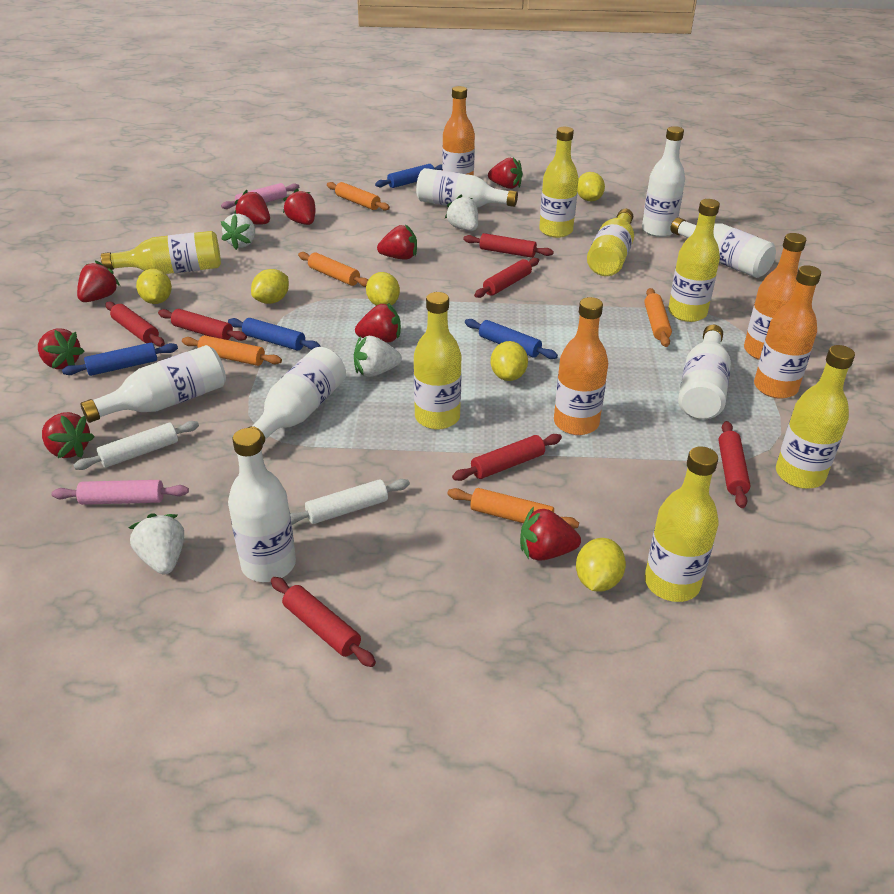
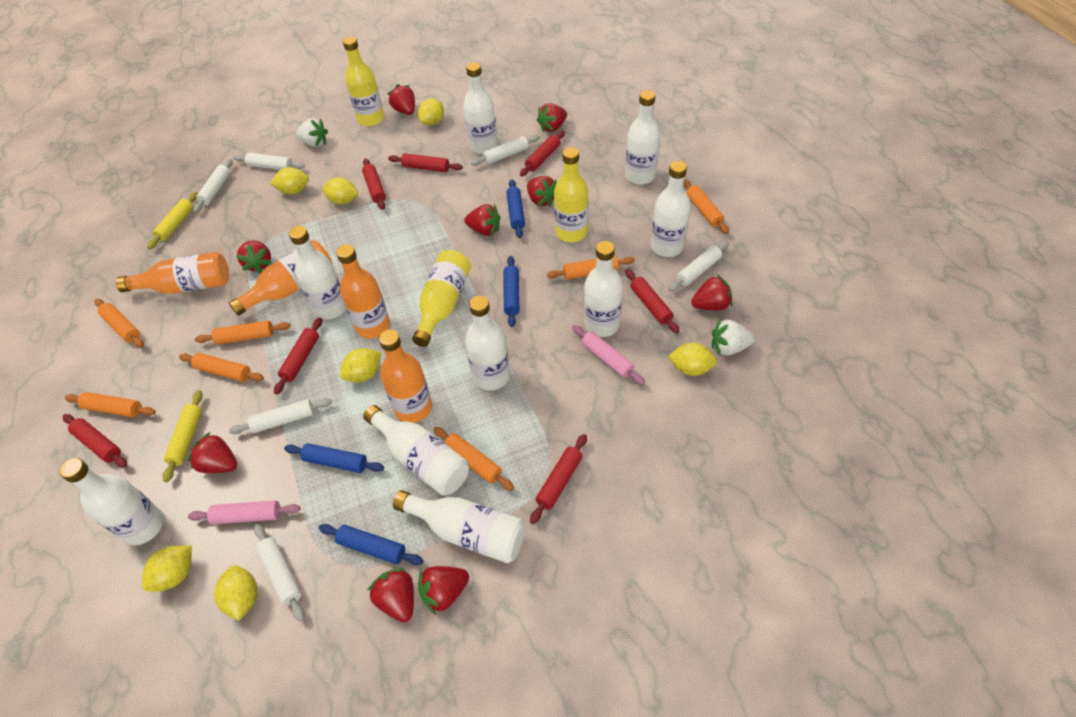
orange rolling pin: 5 -> 7
white bottle: 7 -> 9
white rolling pin: 2 -> 6
white strawberry: 4 -> 2
yellow bottle: 7 -> 3
yellow lemon: 6 -> 7
yellow rolling pin: 0 -> 2

